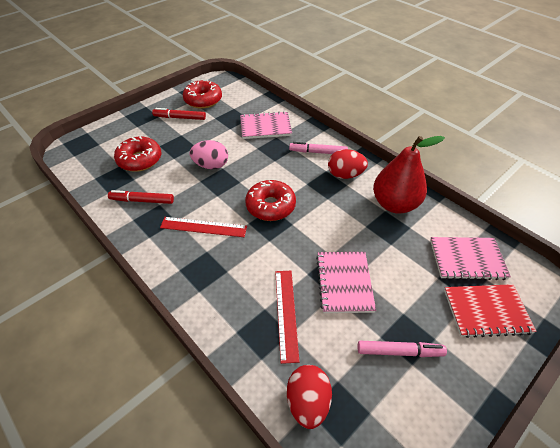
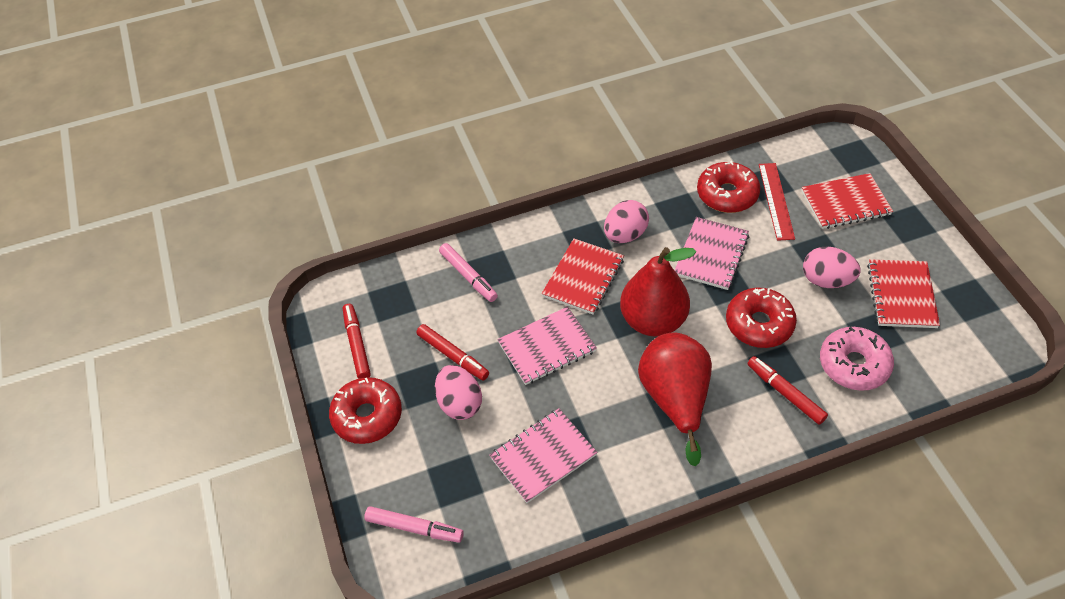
pink donut: 0 -> 1
pink egg: 1 -> 3
red egg: 2 -> 0
red marker: 2 -> 3
red notebook: 1 -> 3
red pear: 1 -> 2
red ruler: 2 -> 1

